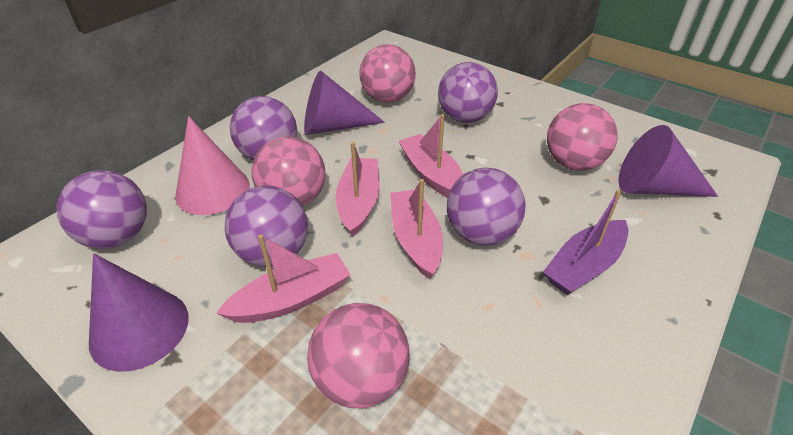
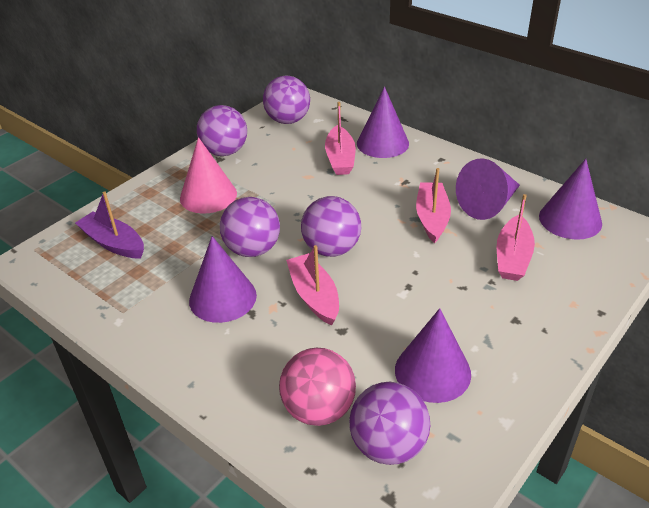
pink ball: 4 -> 1
purple cone: 3 -> 5

